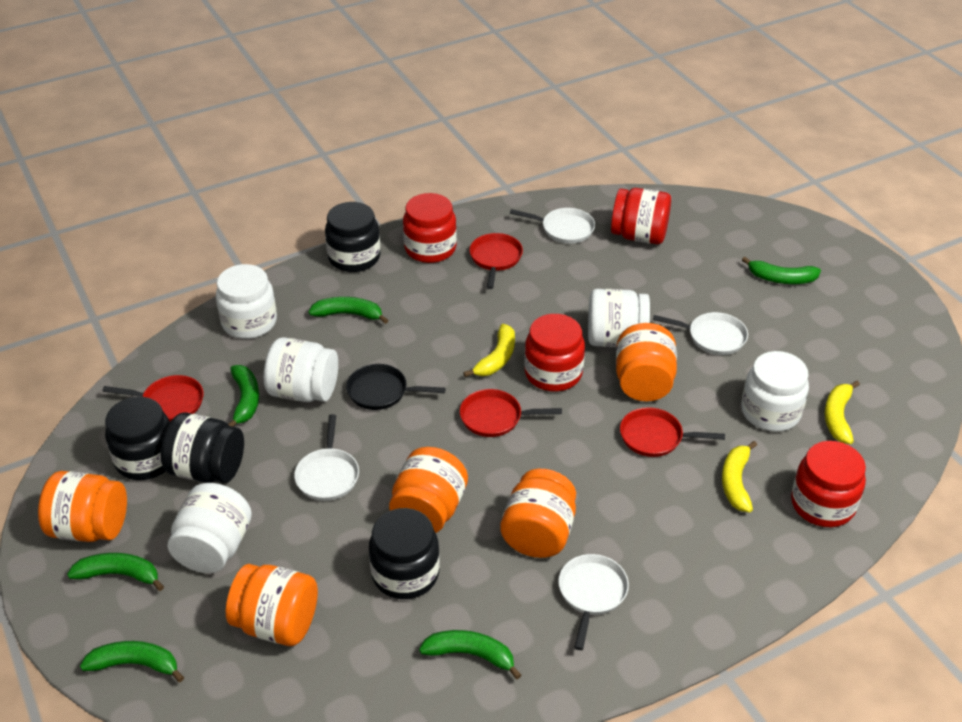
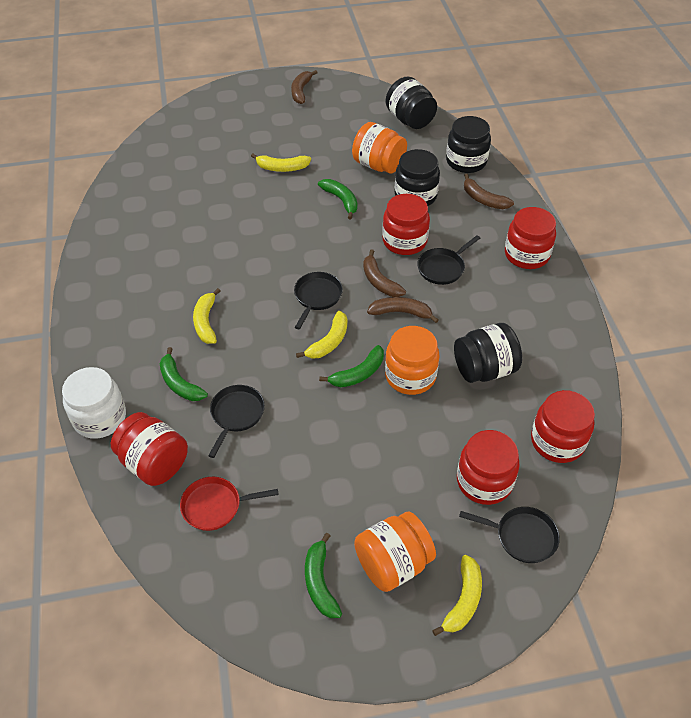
black pan: 1 -> 4
brown banana: 0 -> 4
green banana: 6 -> 4
orange jar: 5 -> 3
red jar: 4 -> 5
red pan: 4 -> 1
white jar: 5 -> 1
white pan: 4 -> 0
yellow banana: 3 -> 4

